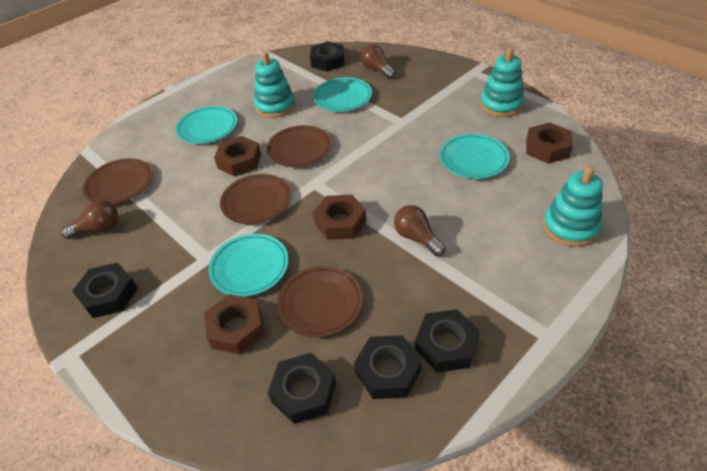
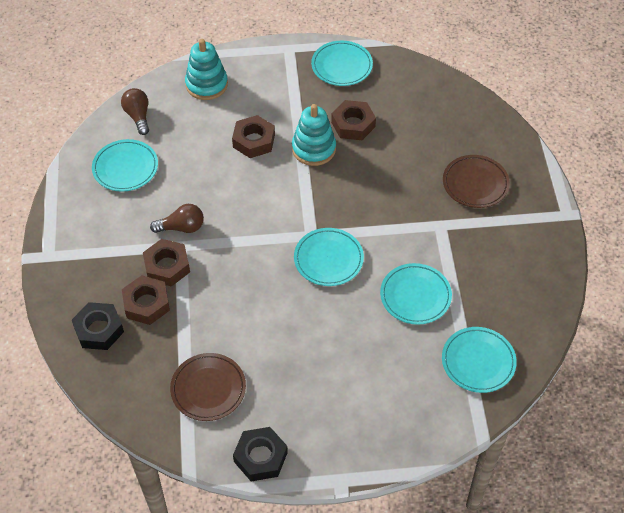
black nut: 5 -> 2
brown light bulb: 3 -> 2
brown plate: 4 -> 2
turquoise plate: 4 -> 5
turquoise stacking toy: 3 -> 2

